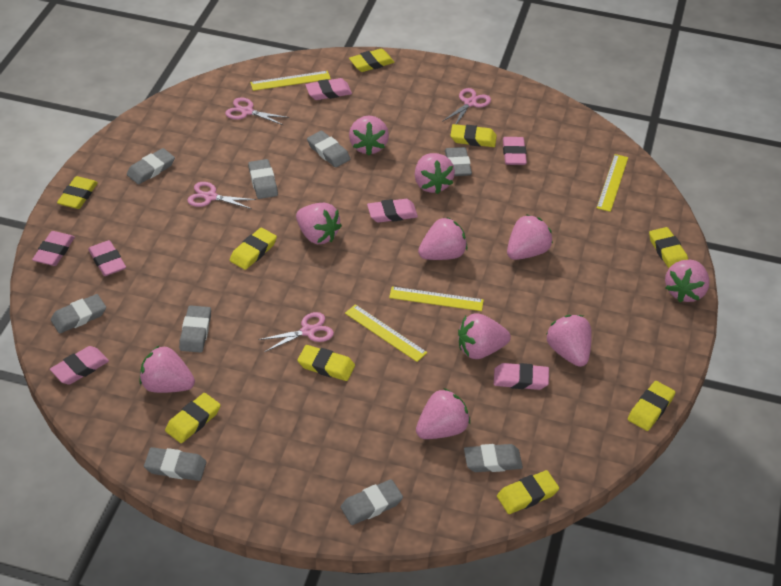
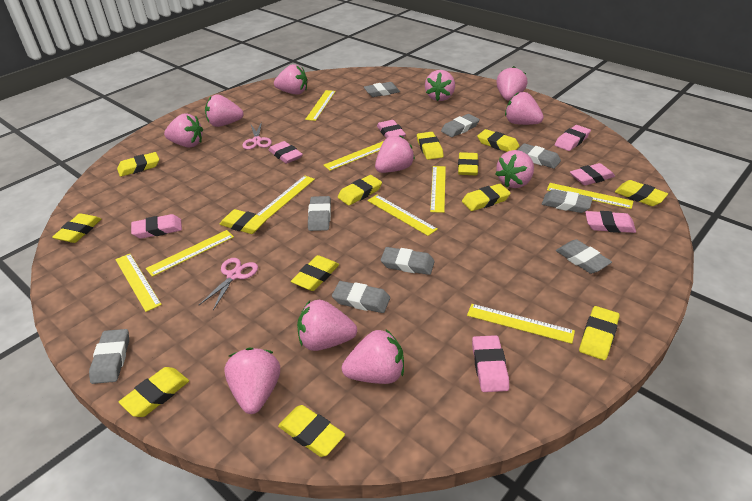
pink scissors: 4 -> 2
pink strawberry: 10 -> 11
yellow eraser: 9 -> 13
yellow ruler: 4 -> 9

